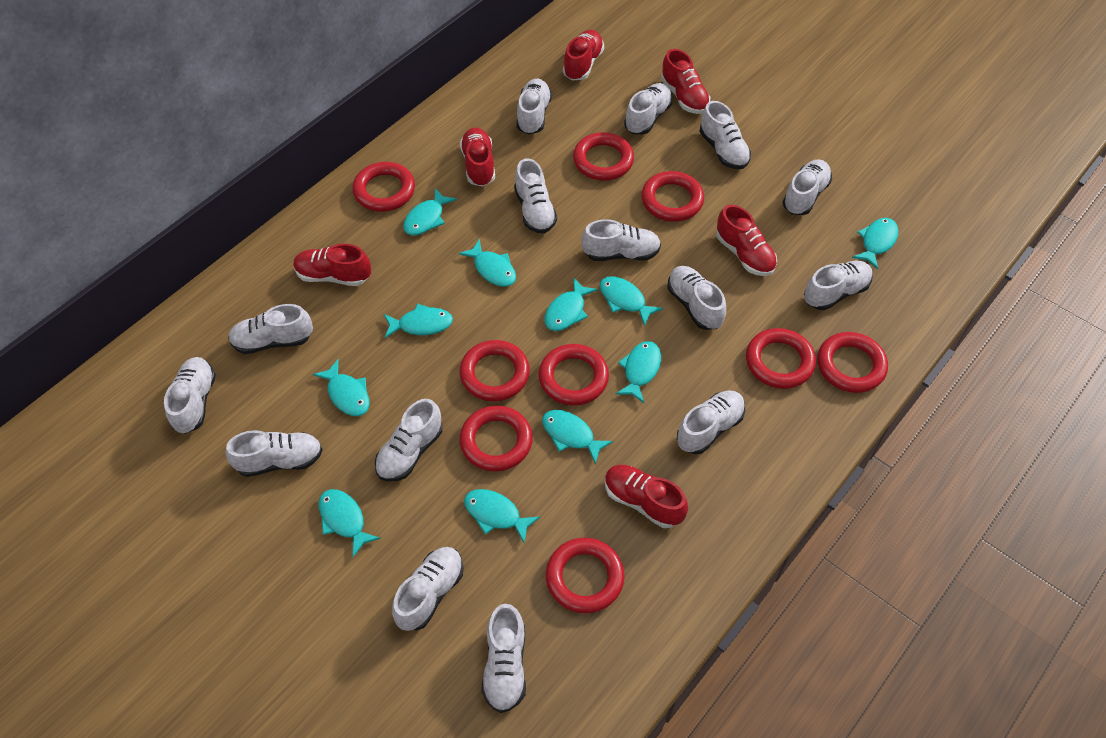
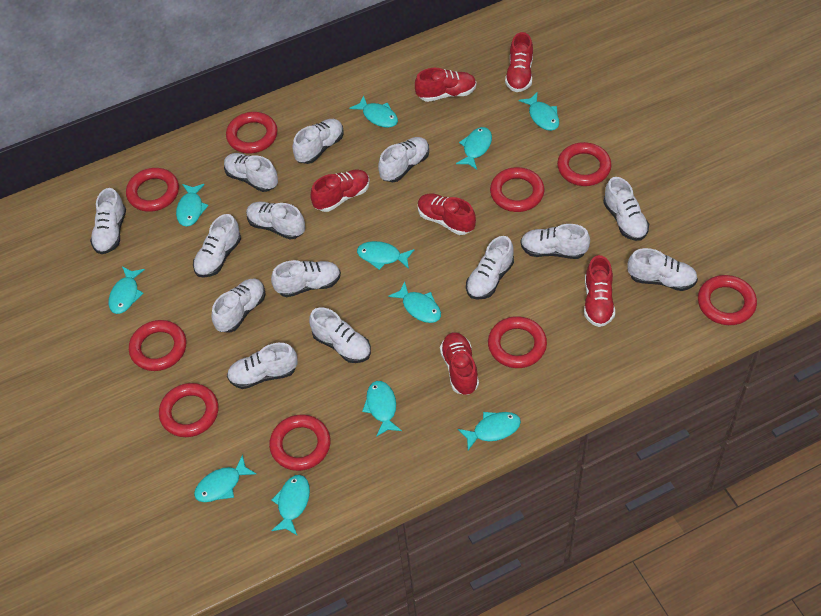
white shoe: 15 -> 14

